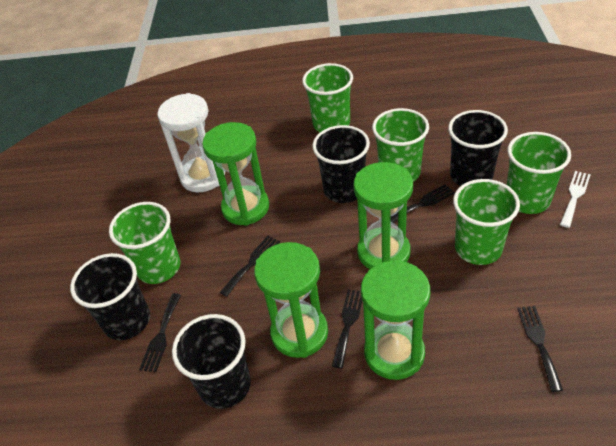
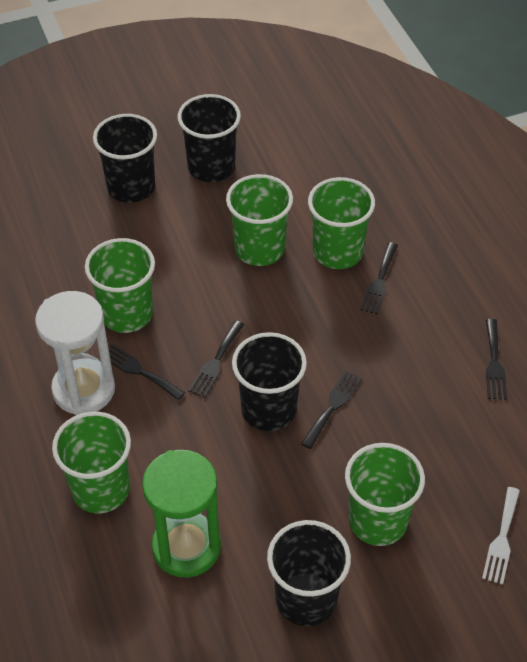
green hourglass: 4 -> 1

